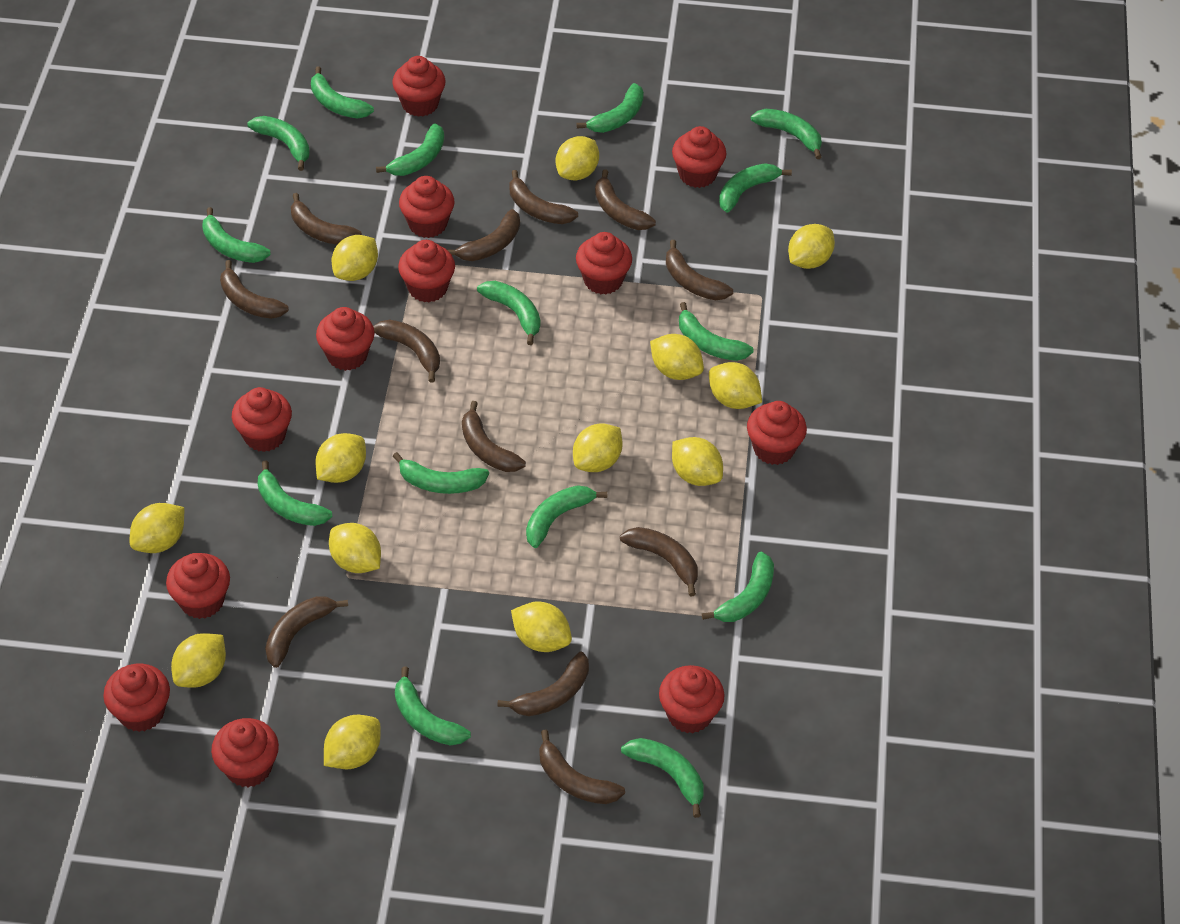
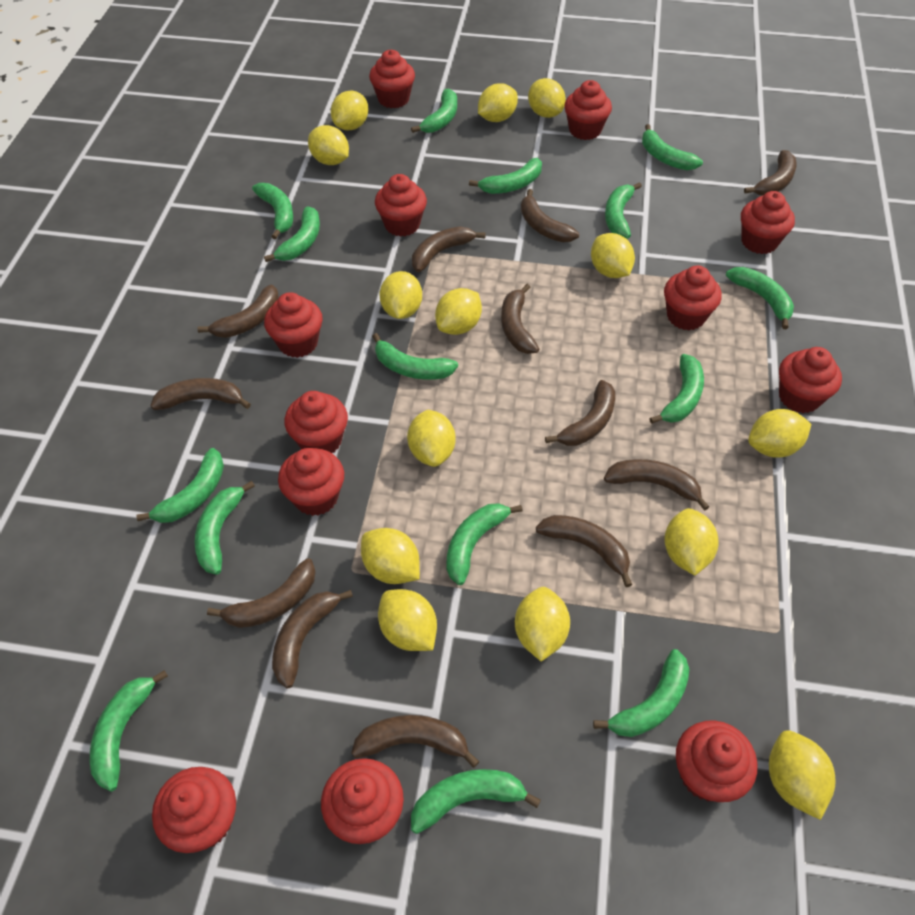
yellow lemon: 13 -> 14

